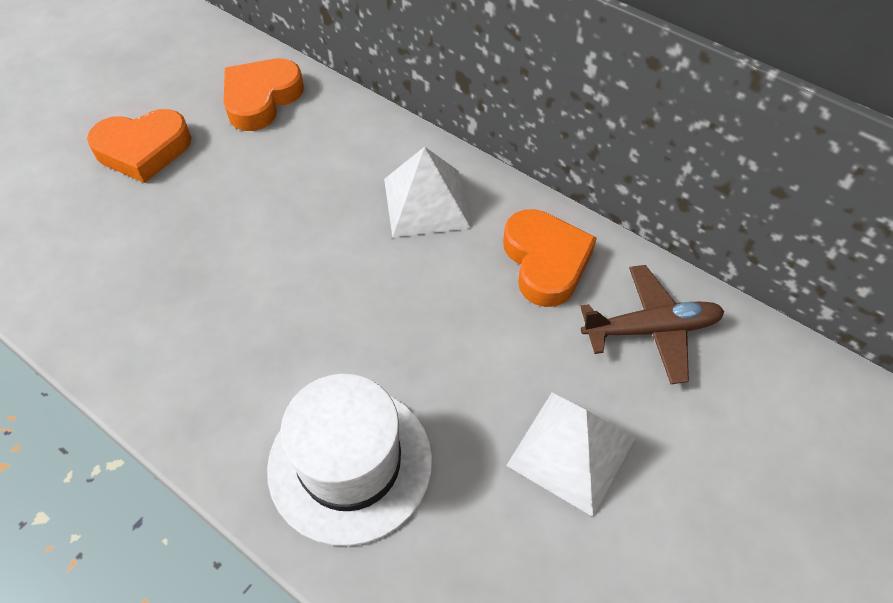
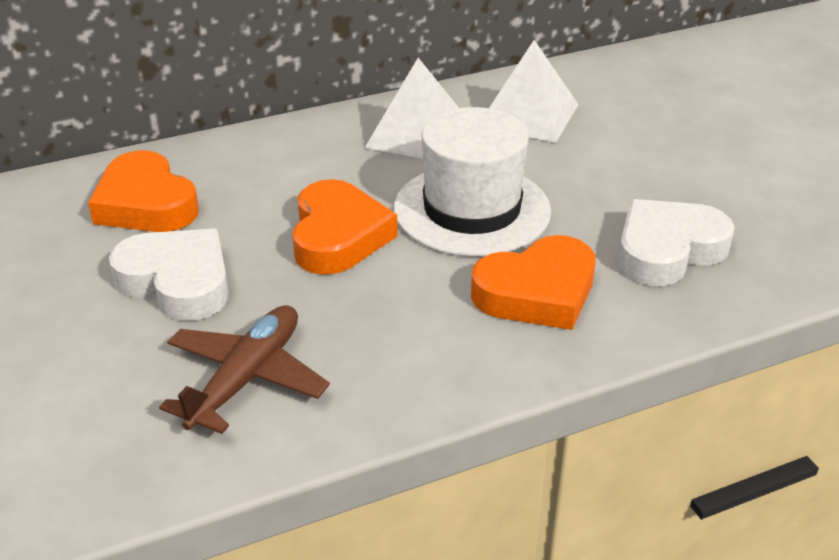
white heart: 0 -> 2

